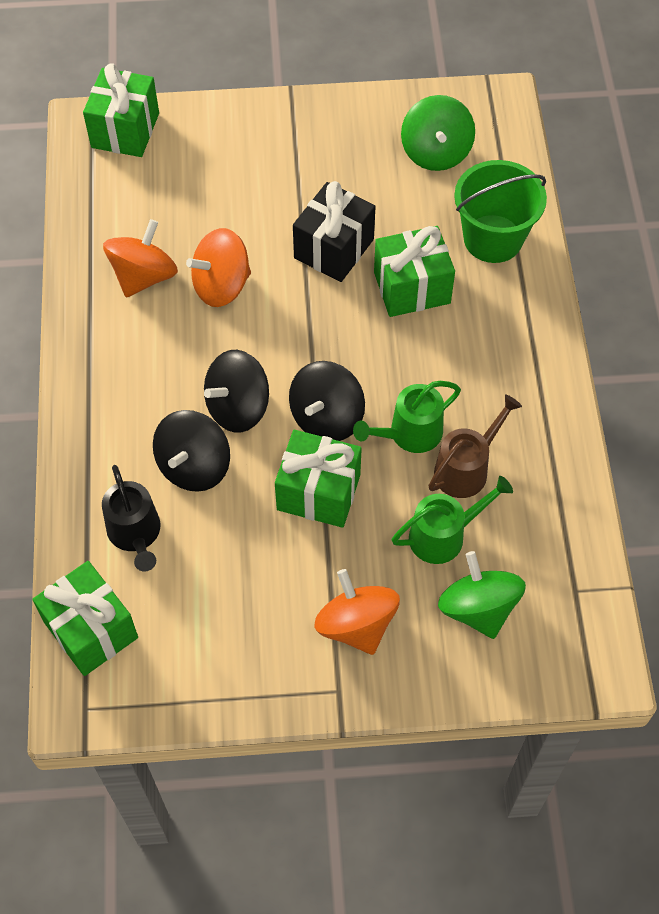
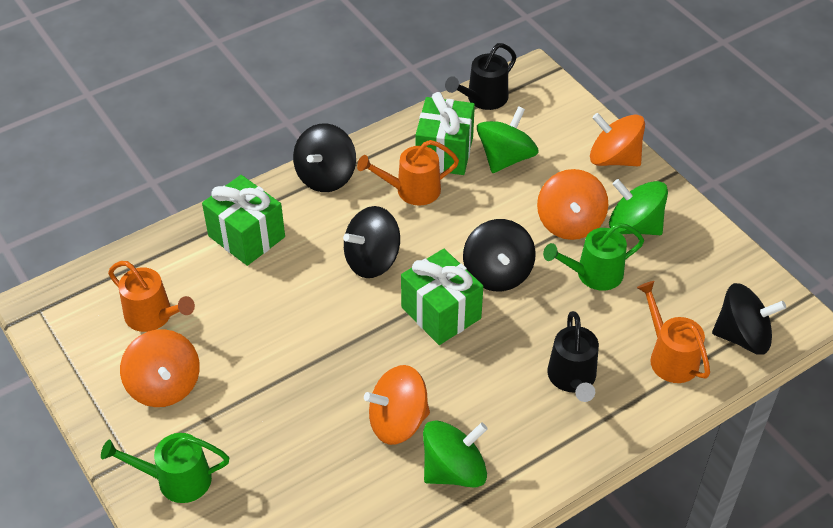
black gift: 1 -> 0
black spinning top: 3 -> 4
black watering can: 1 -> 2
brown watering can: 1 -> 0
green bucket: 1 -> 0
green gift: 4 -> 3
green spinning top: 2 -> 3
orange spinning top: 3 -> 4
orange watering can: 0 -> 3

